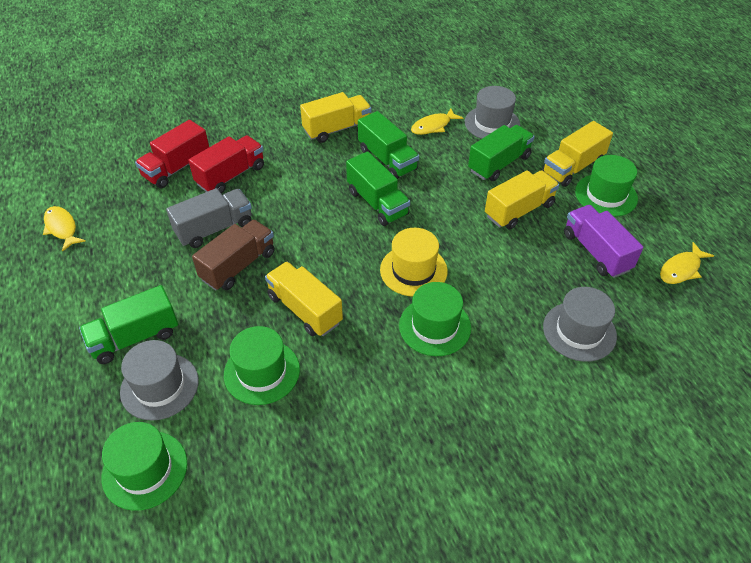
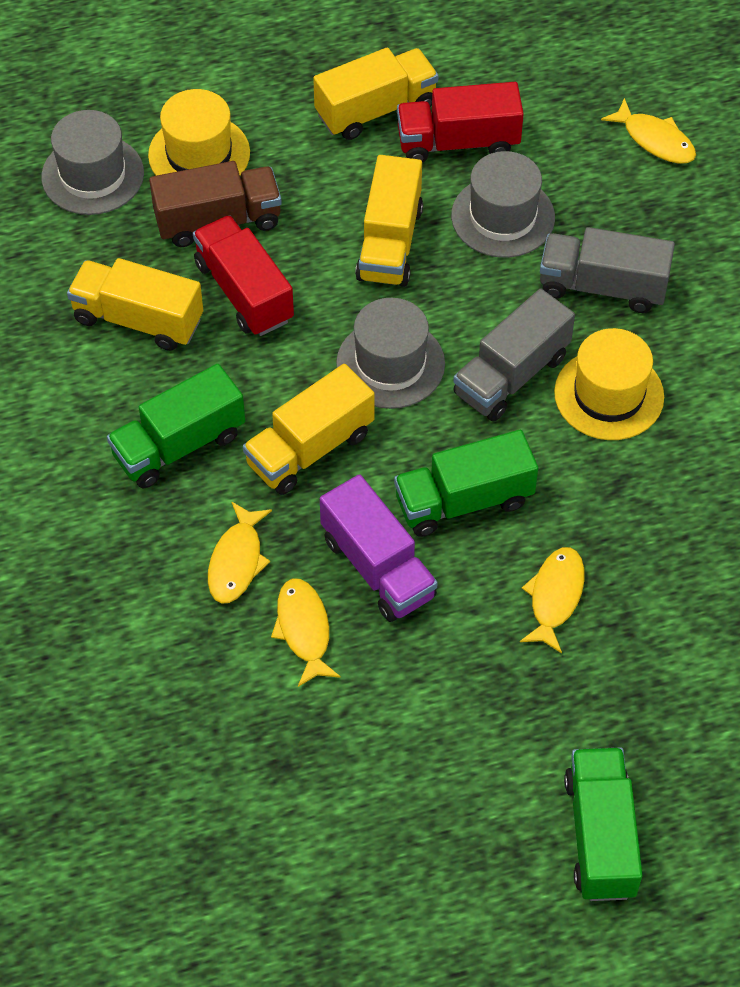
green hat: 4 -> 0
green truck: 4 -> 3
grey truck: 1 -> 2
yellow fish: 3 -> 4
yellow hat: 1 -> 2

